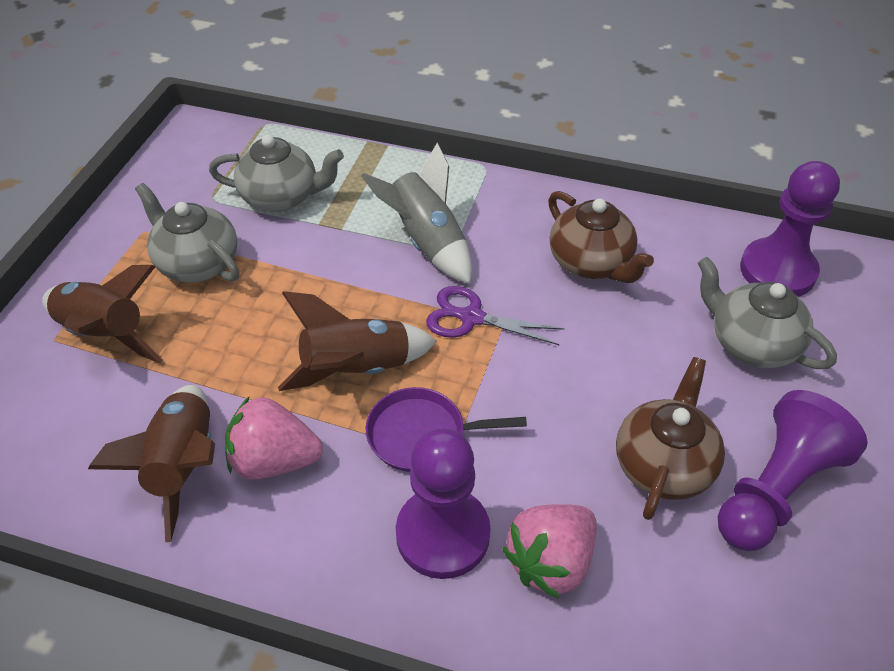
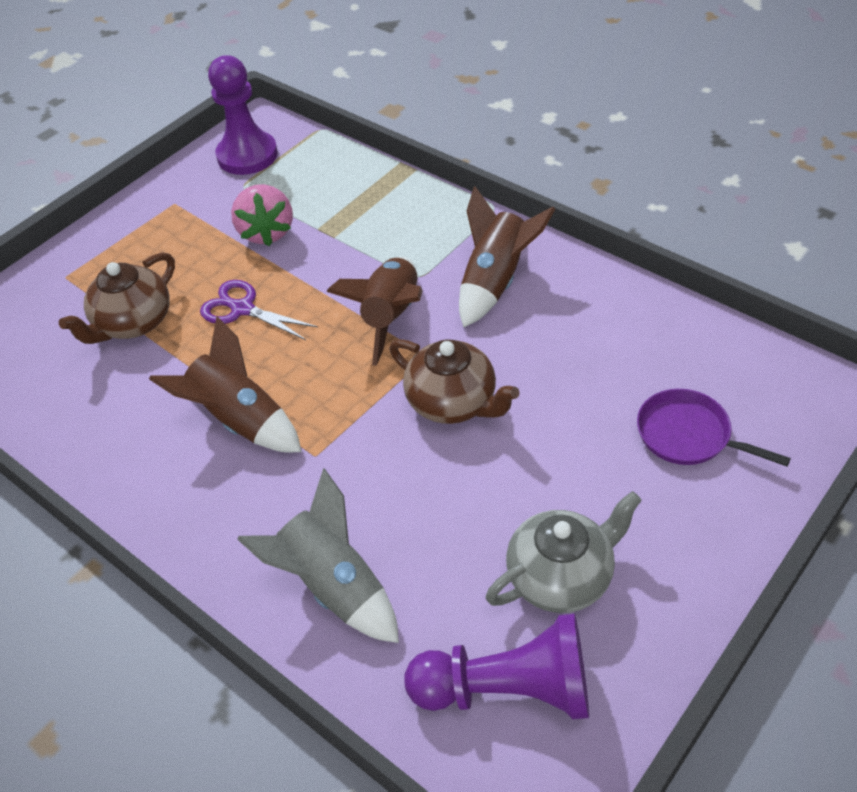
grey teapot: 3 -> 1
pink strawberry: 2 -> 1
purple pawn: 3 -> 2

